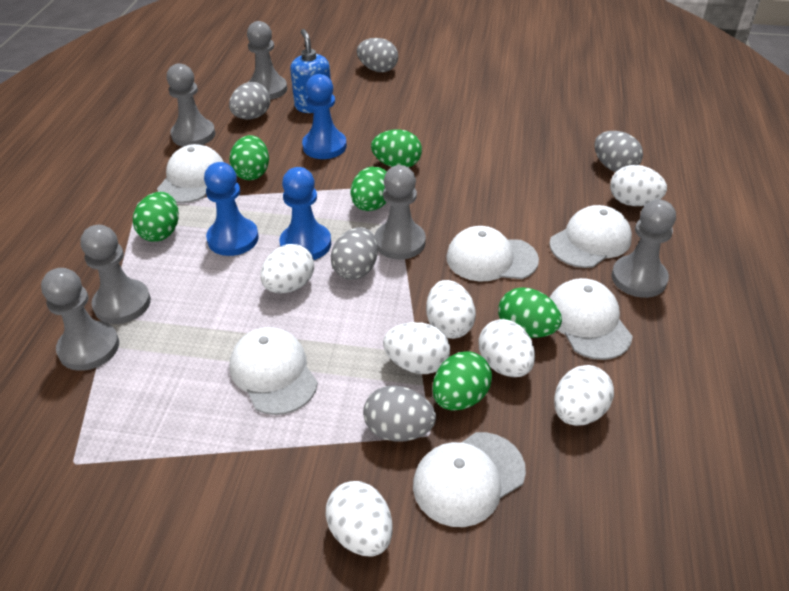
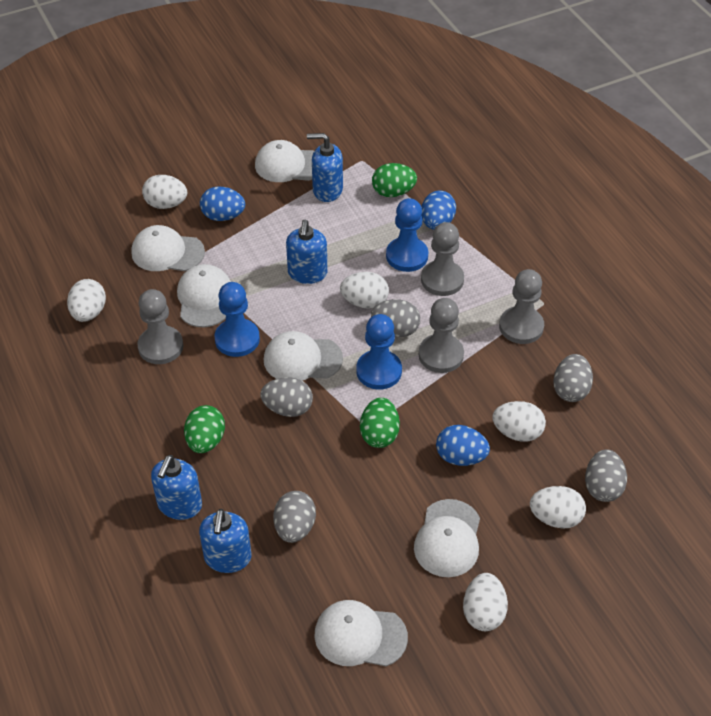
blue egg: 0 -> 3
blue soap dispenser: 1 -> 4
green egg: 6 -> 3
grey pawn: 6 -> 4
white egg: 7 -> 6

